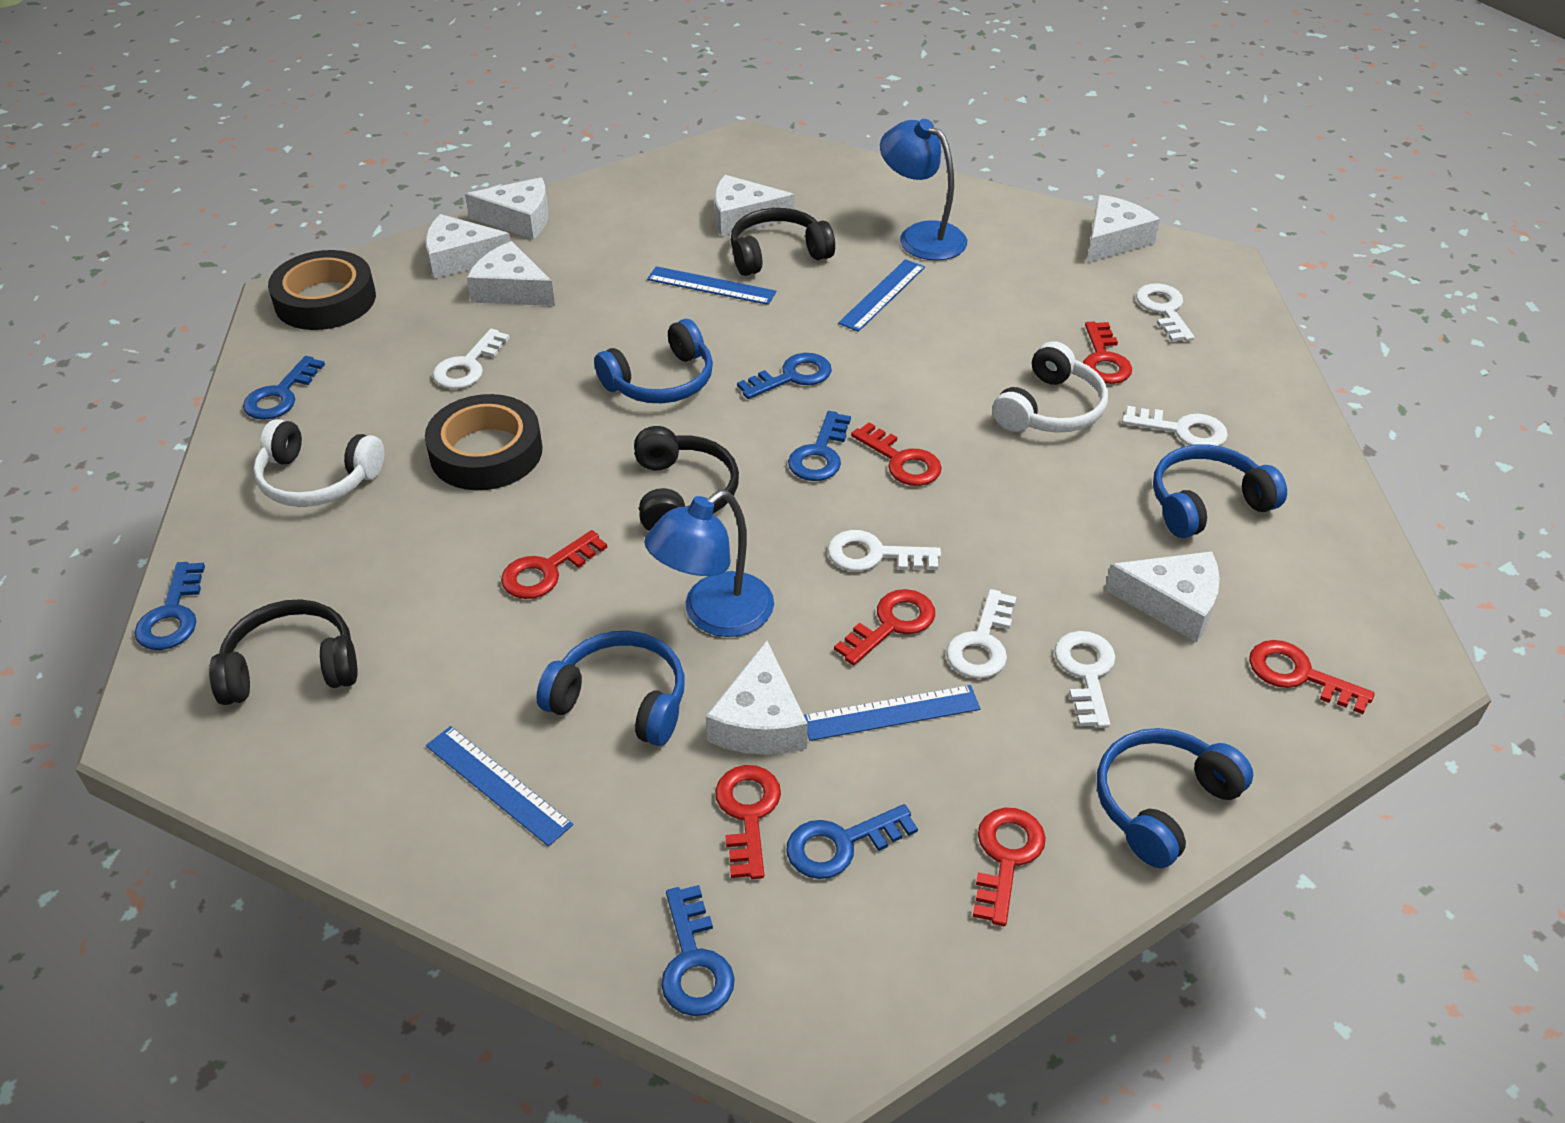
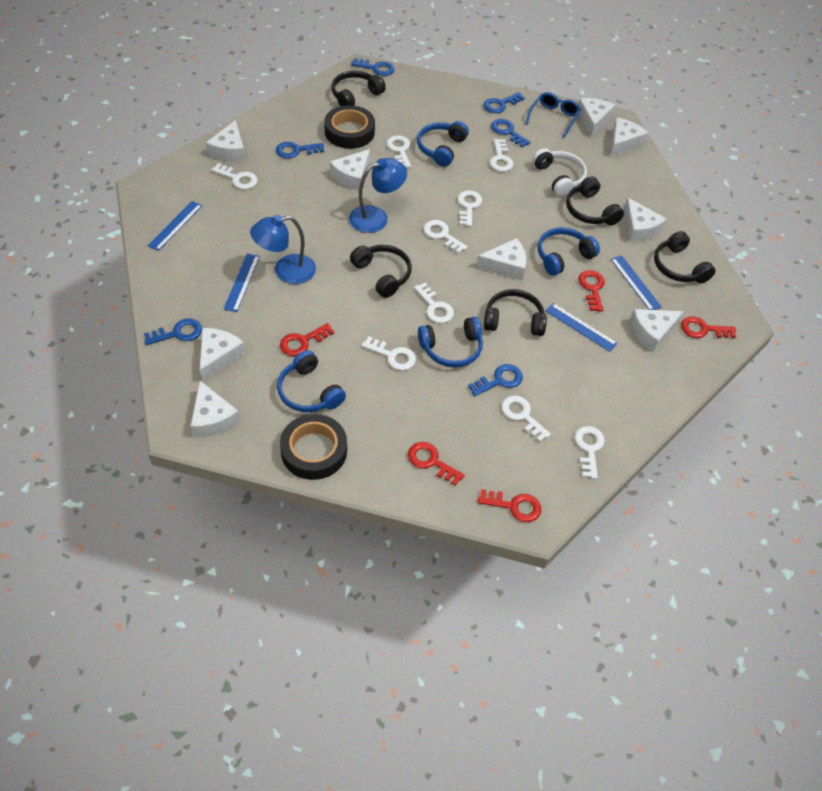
black headphones: 3 -> 5
blue glasses: 0 -> 1
red key: 7 -> 5
white cheese: 7 -> 9
white headphones: 2 -> 1
white key: 6 -> 9

